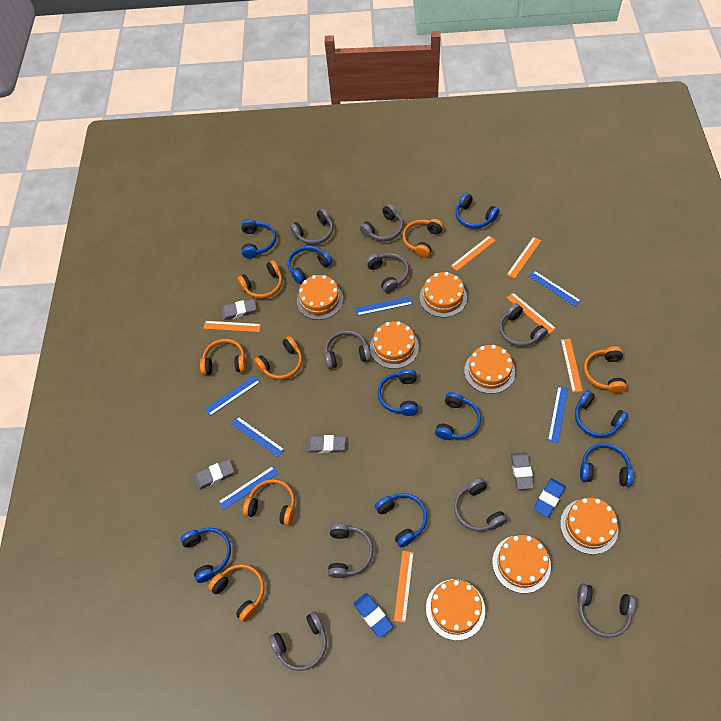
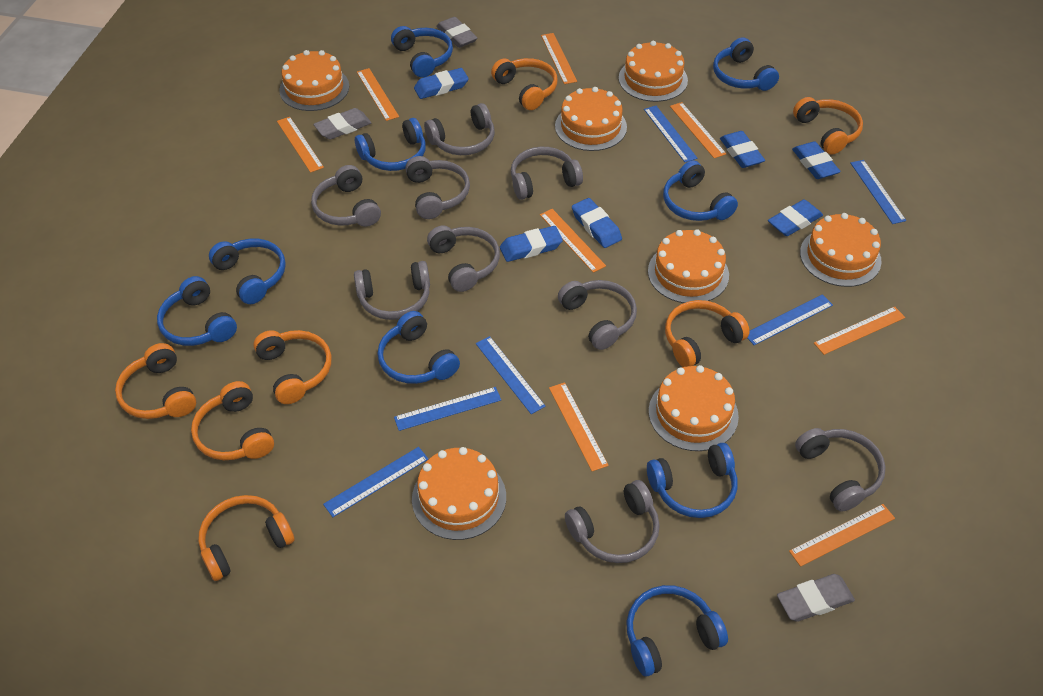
blue eraser: 2 -> 6
grey eraser: 4 -> 3
orange ruler: 6 -> 8

